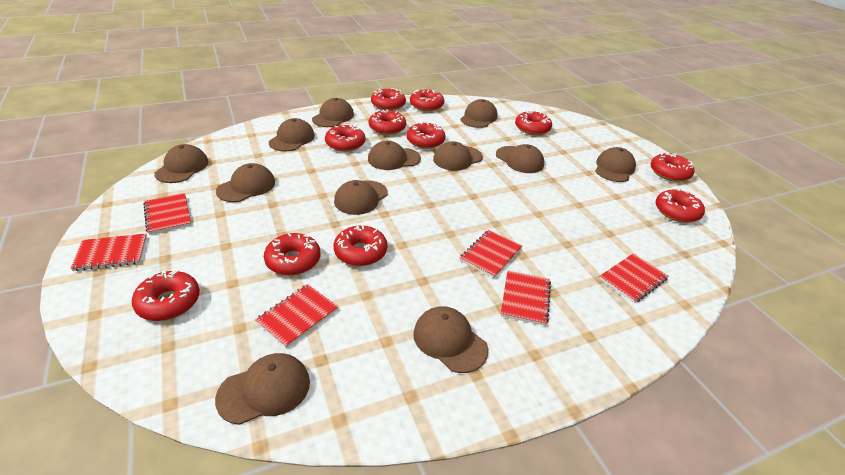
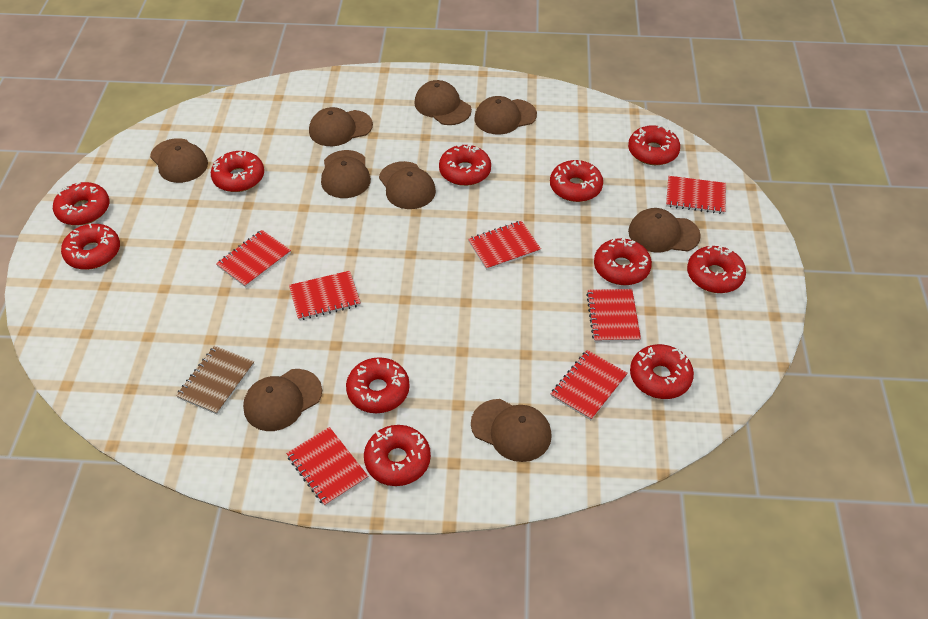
brown cap: 12 -> 9
brown notebook: 0 -> 1
red notebook: 6 -> 7

